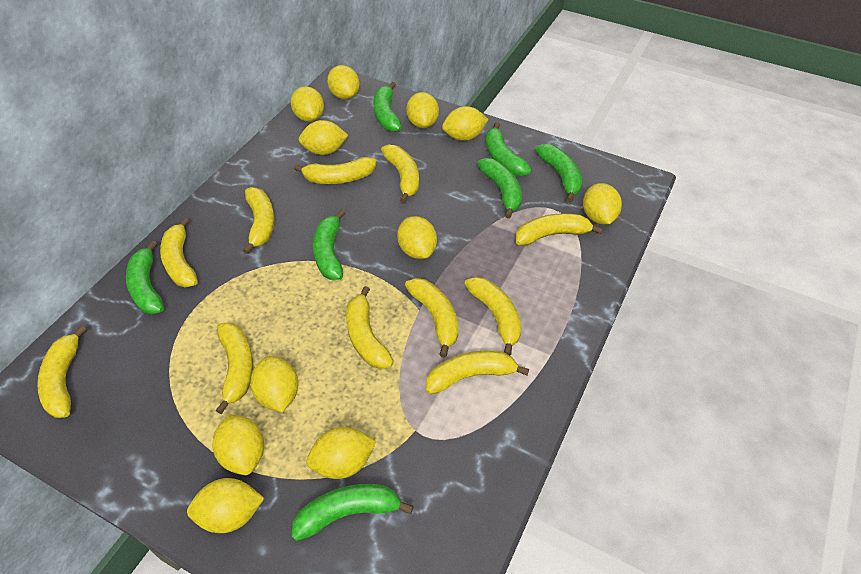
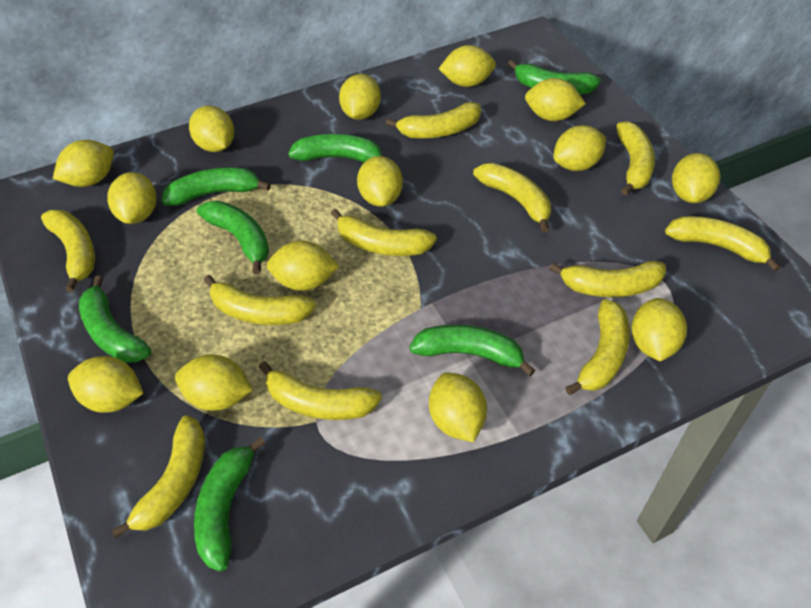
yellow lemon: 11 -> 14

